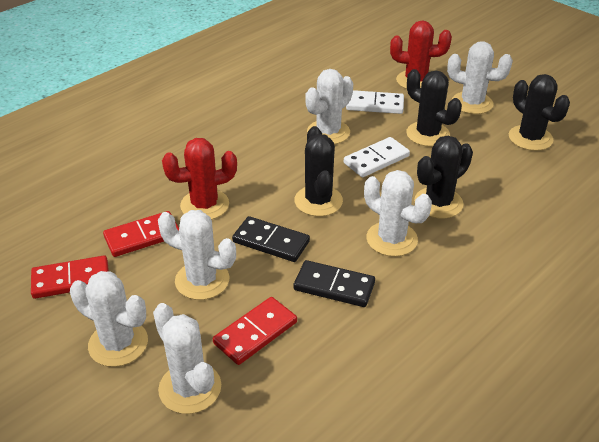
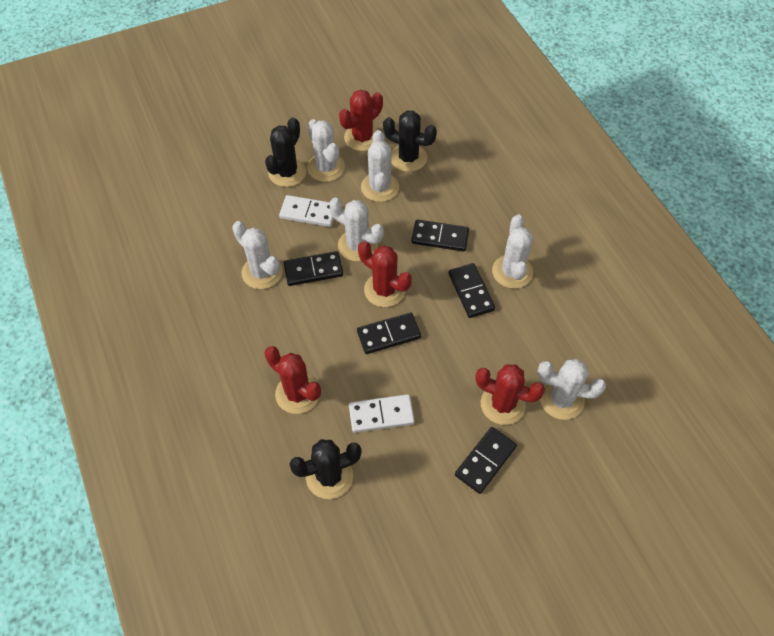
black cactus: 4 -> 3
black domino: 2 -> 5
red cactus: 2 -> 4
red domino: 3 -> 0

